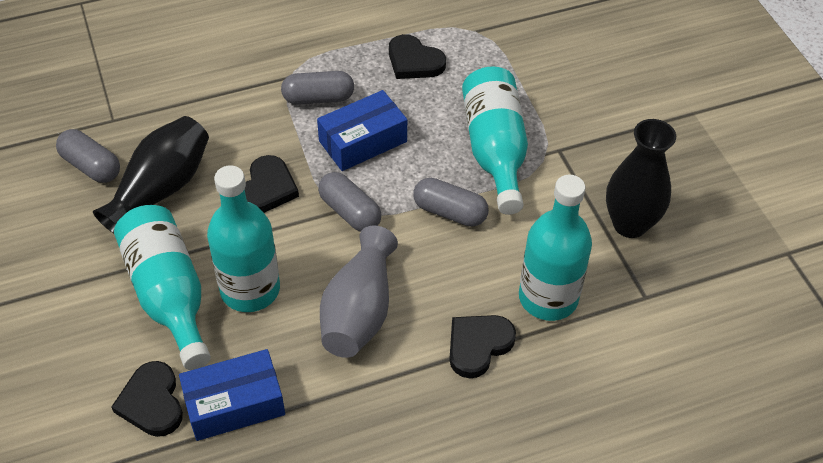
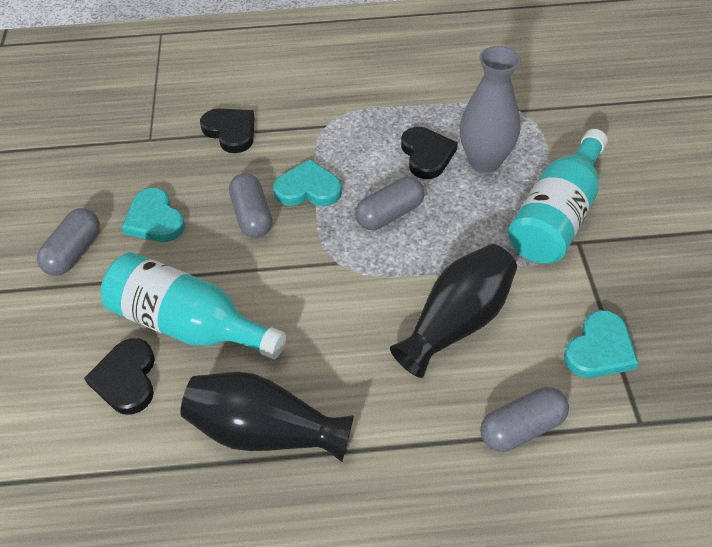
black heart: 4 -> 3
blue box: 2 -> 0
turquoise bottle: 4 -> 2
turquoise heart: 0 -> 3

